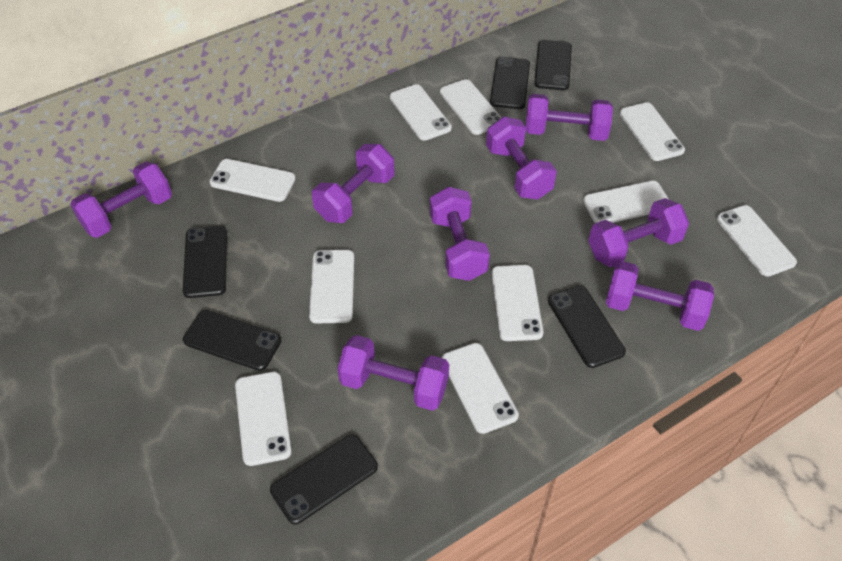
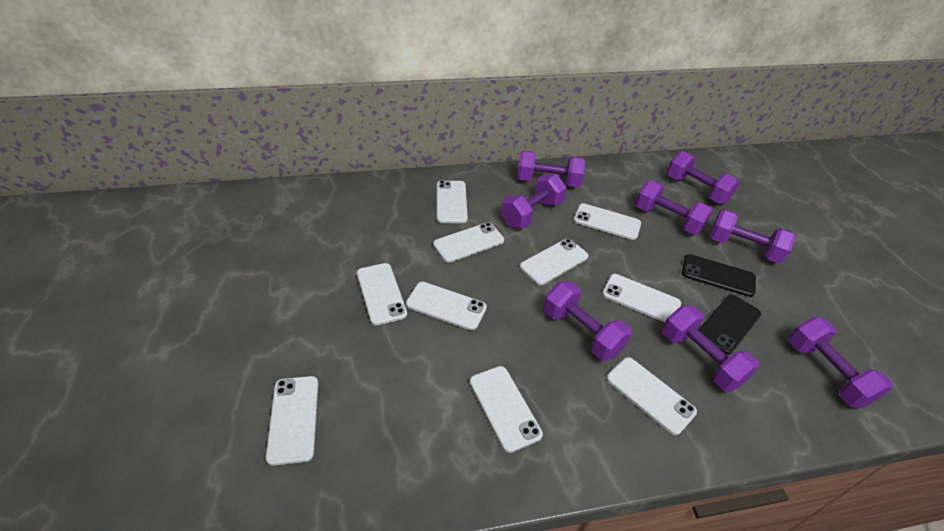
black phone: 6 -> 2

